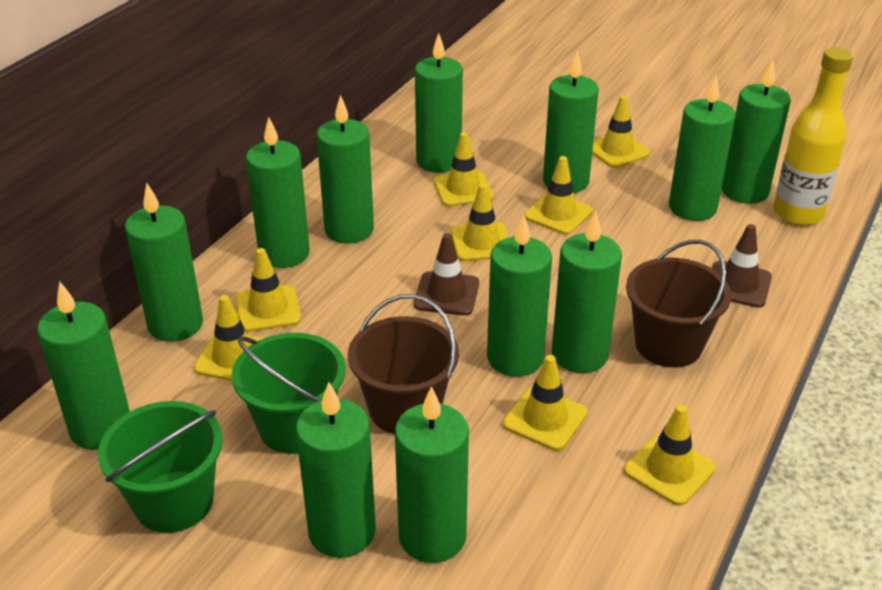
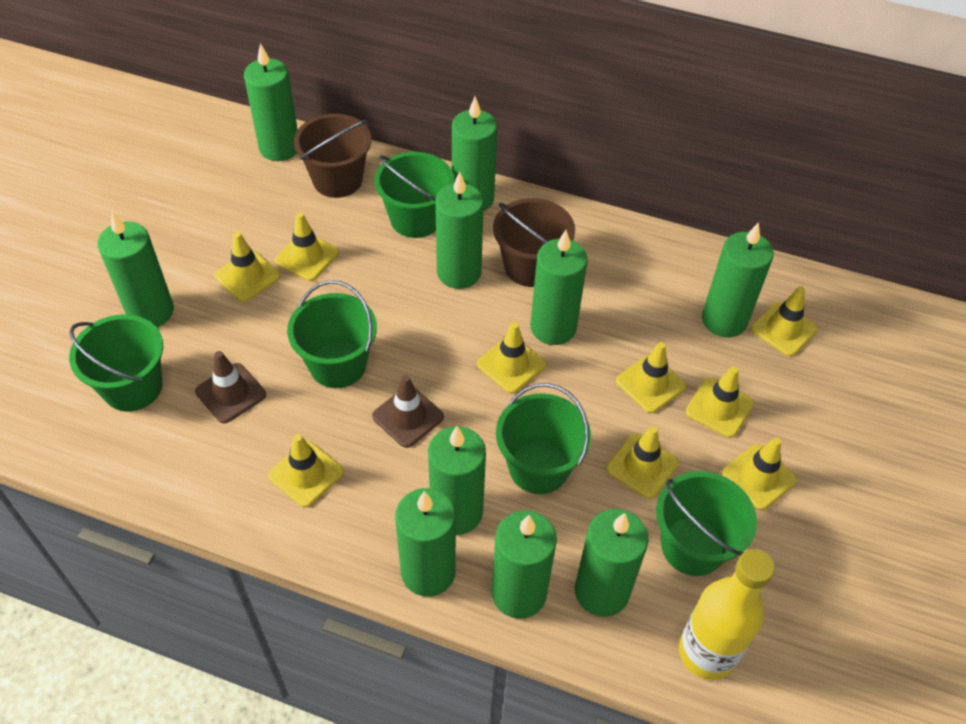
green bucket: 2 -> 5
green candle: 12 -> 10
yellow traffic cone: 8 -> 9

